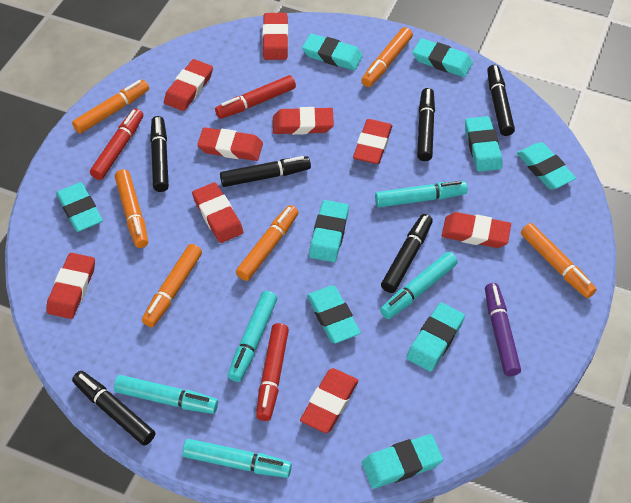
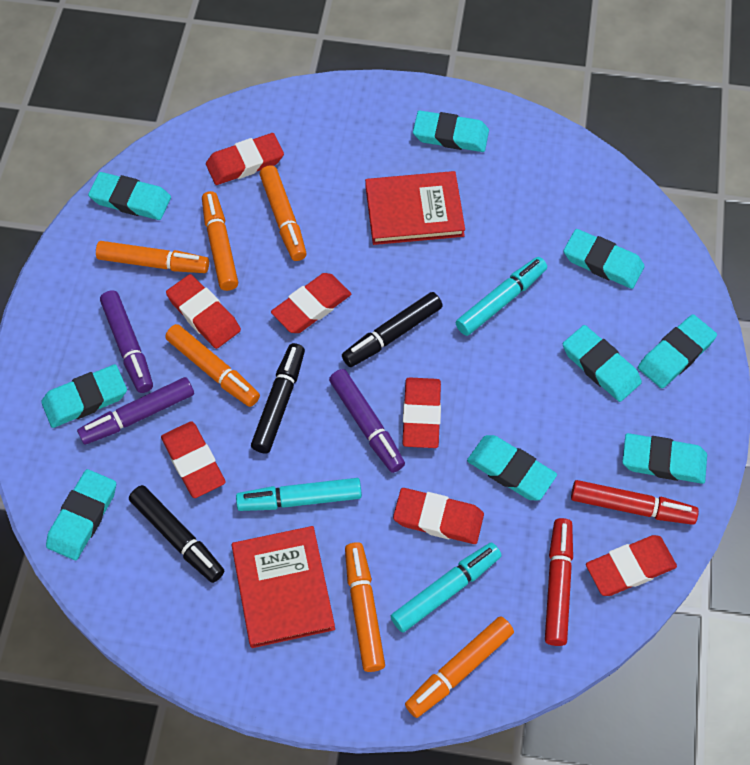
black marker: 6 -> 3
purple marker: 1 -> 3
red book: 0 -> 2
red eraser: 9 -> 7
red marker: 3 -> 2
turquoise marker: 5 -> 3

